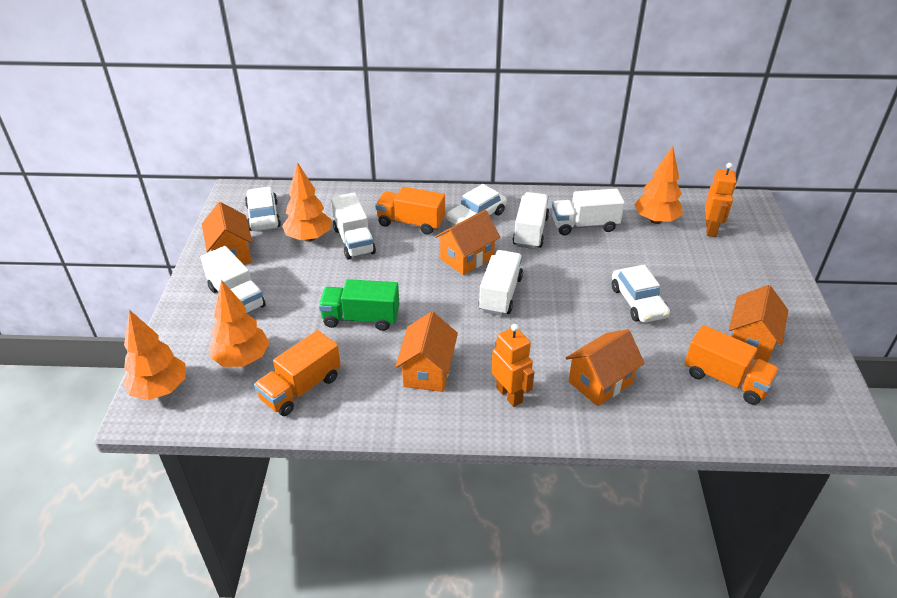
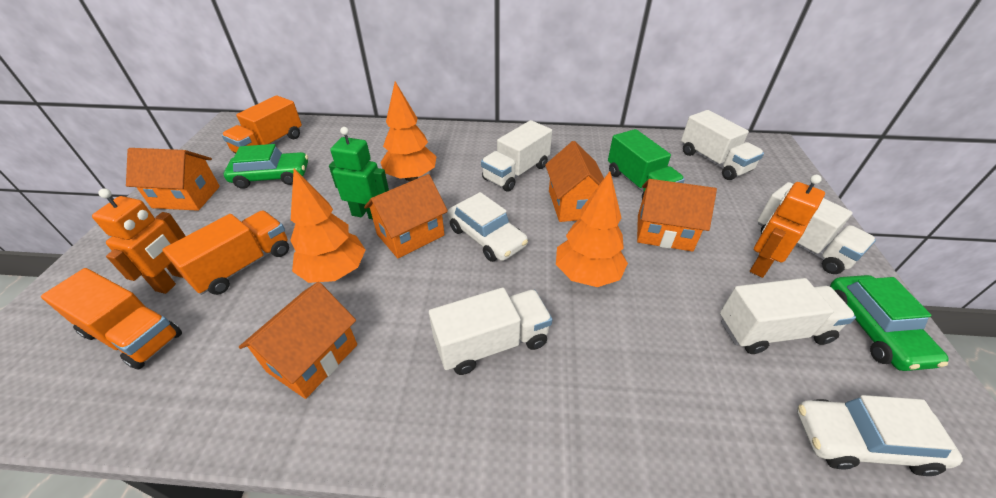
green car: 0 -> 2
green robot: 0 -> 1
orange tree: 4 -> 3
white car: 3 -> 2

